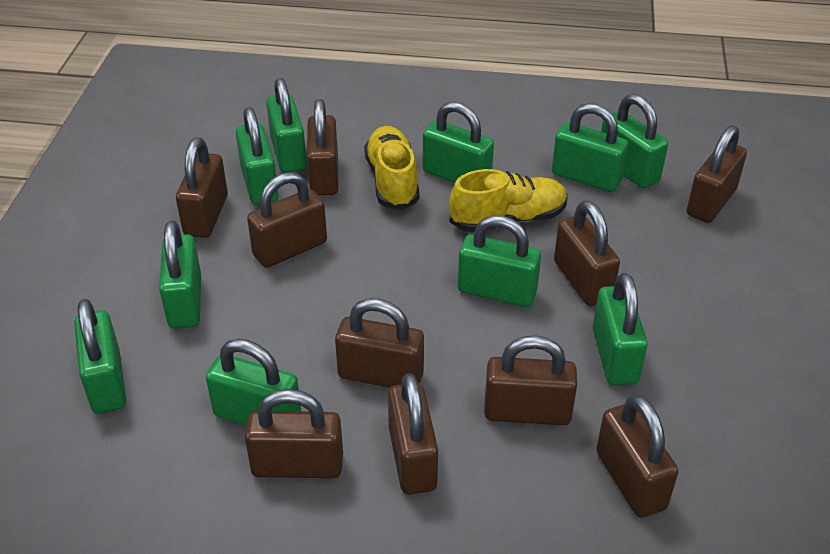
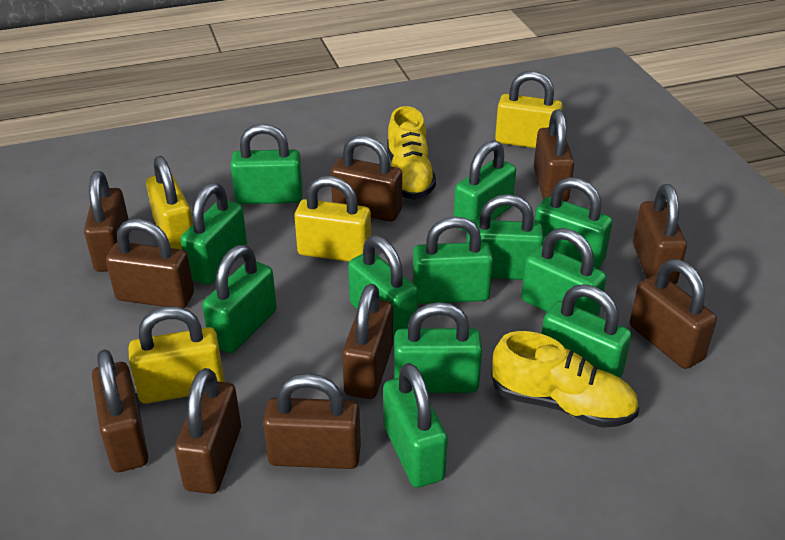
green padlock: 10 -> 12
yellow padlock: 0 -> 4

